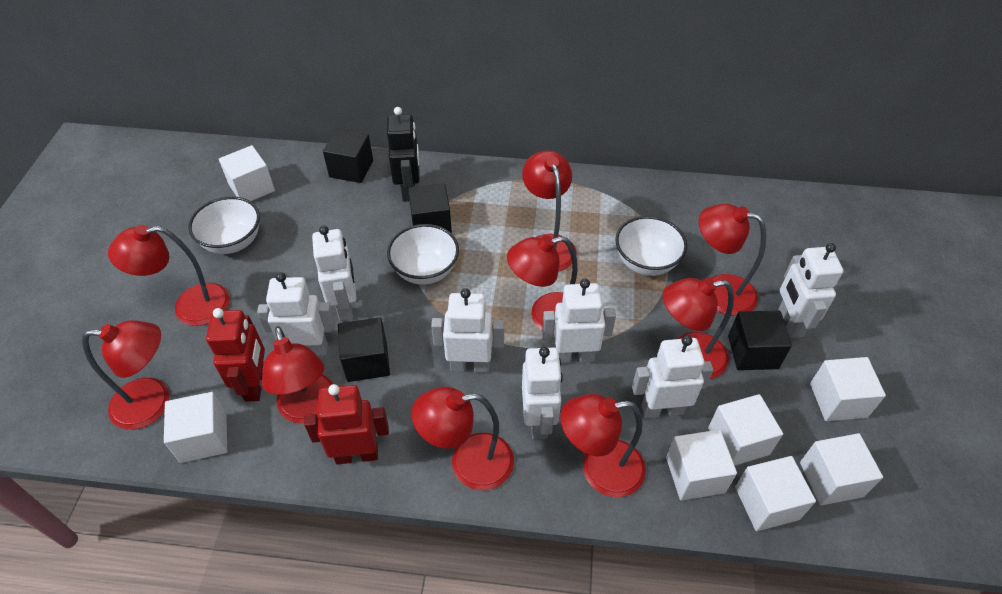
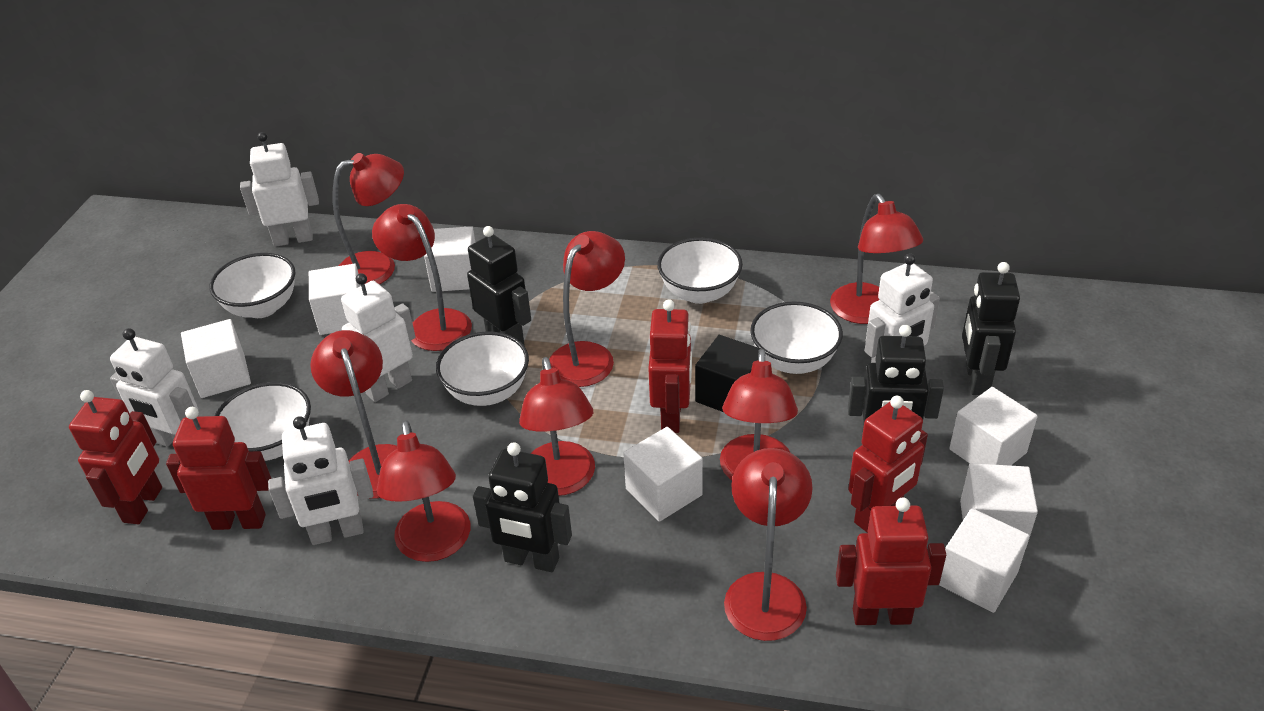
black cube: 4 -> 1
black robot: 1 -> 4
red robot: 2 -> 5
white bowl: 3 -> 5
white robot: 7 -> 5

